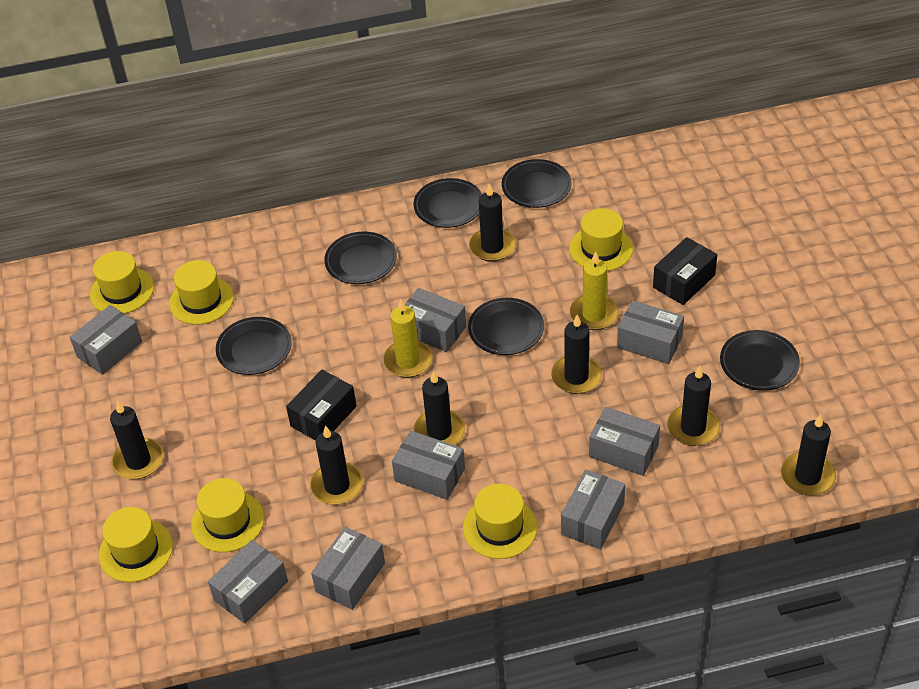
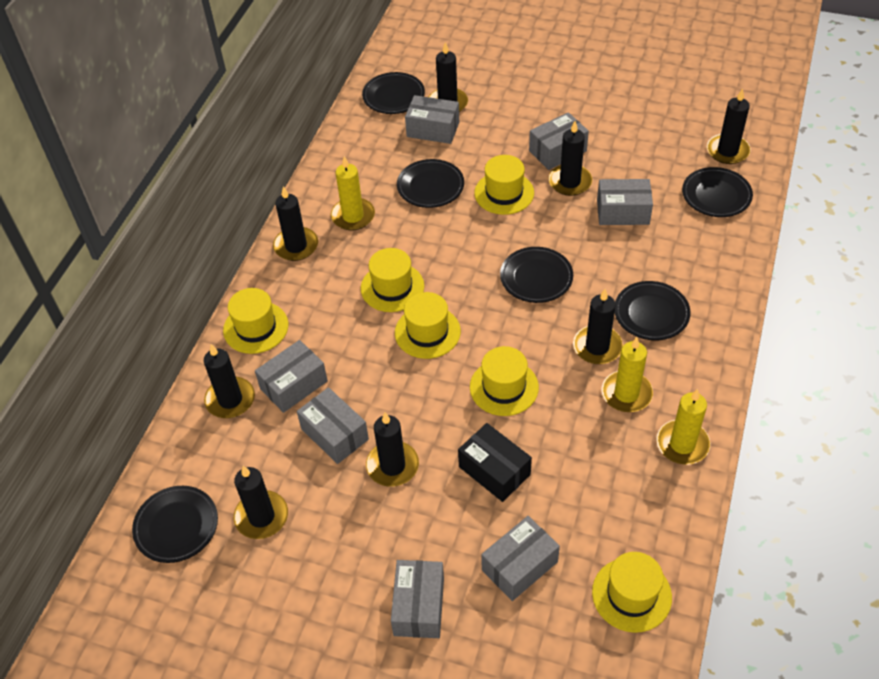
black box: 2 -> 1
black candle: 7 -> 8
grey box: 8 -> 7
yellow candle: 2 -> 3

